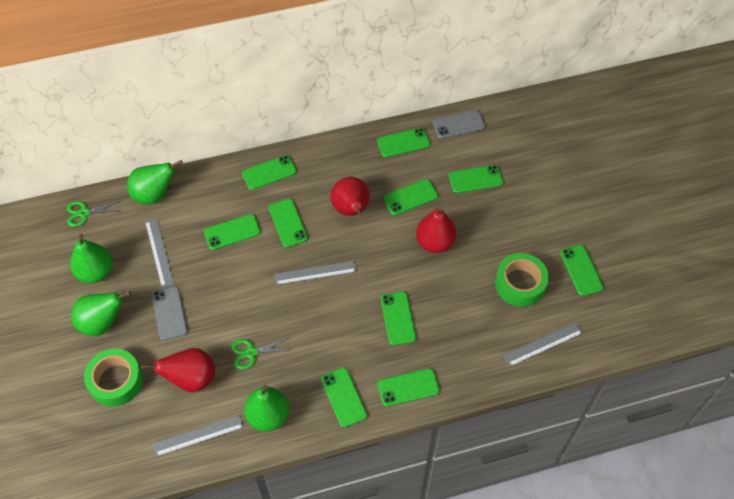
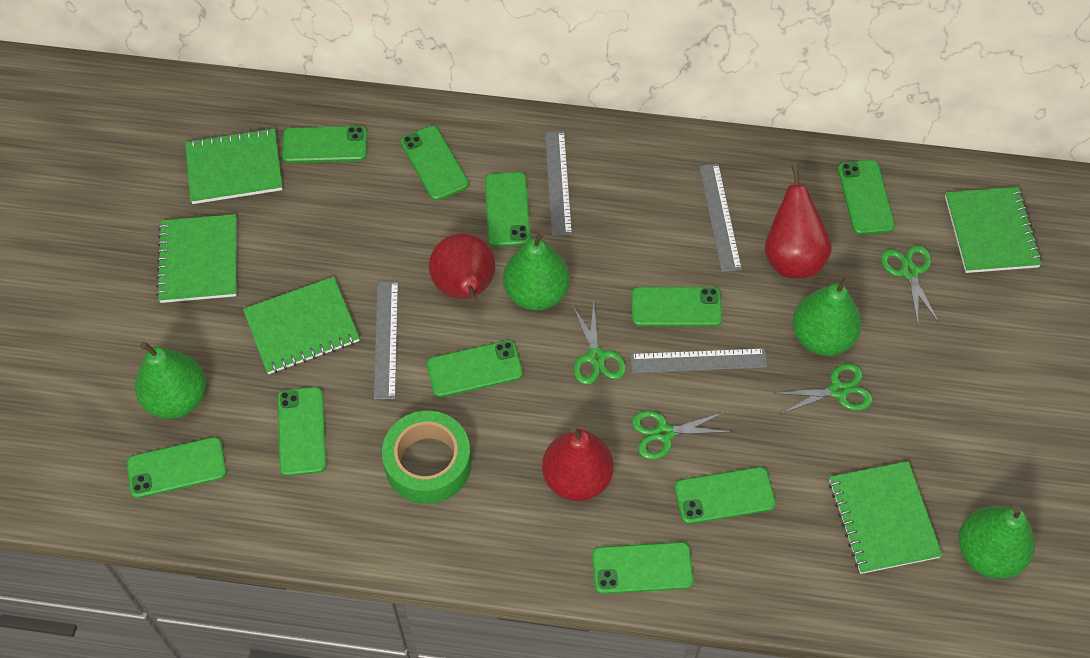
green notebook: 0 -> 5
green scissors: 2 -> 4
green tape: 2 -> 1
grey phone: 2 -> 0

